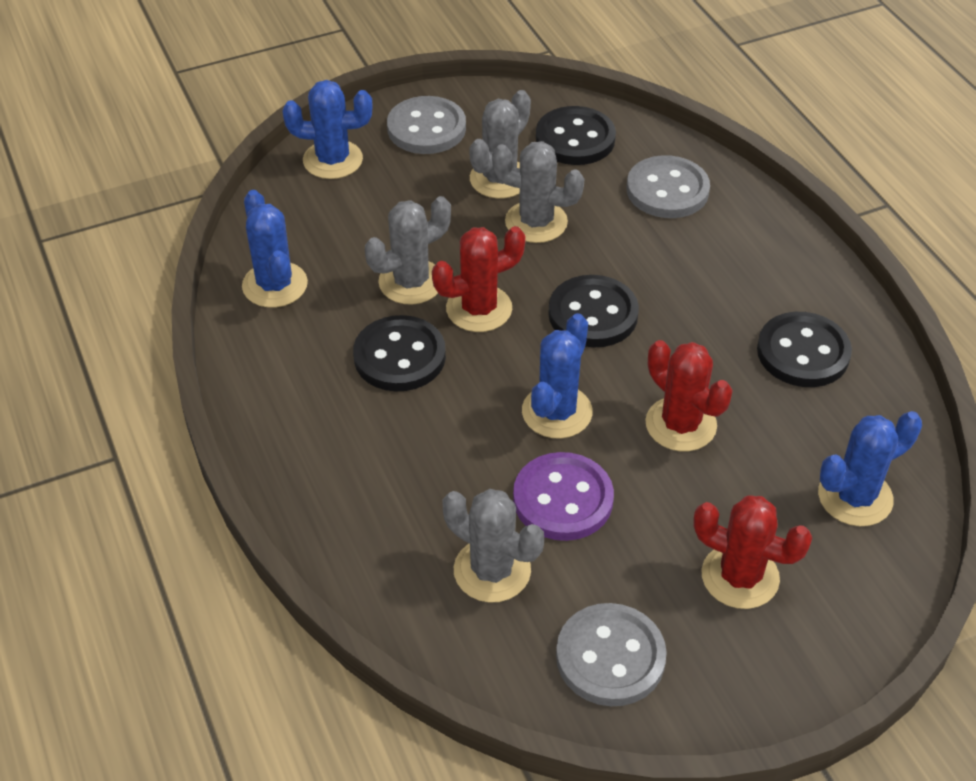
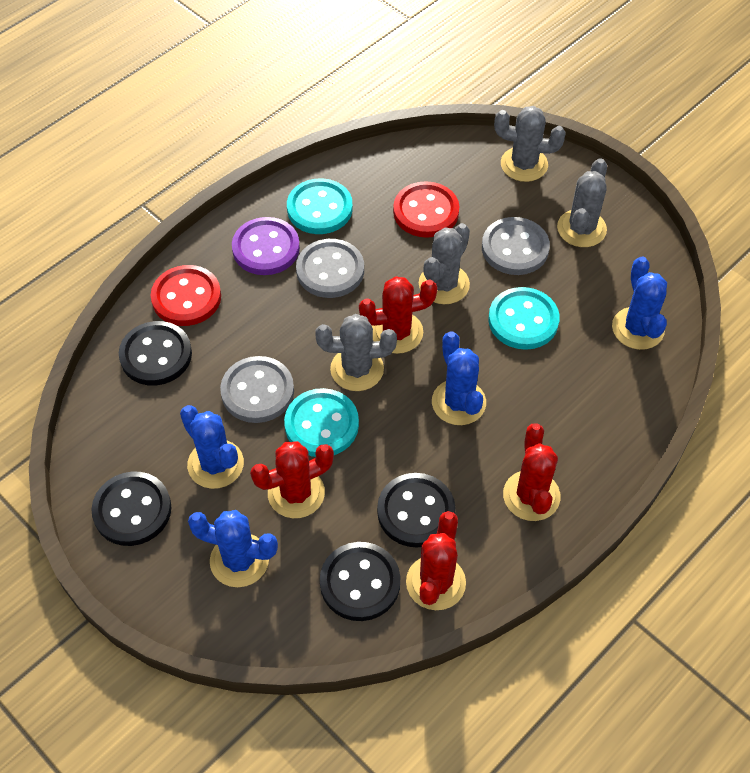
red button: 0 -> 2
red cactus: 3 -> 4
turquoise button: 0 -> 3

